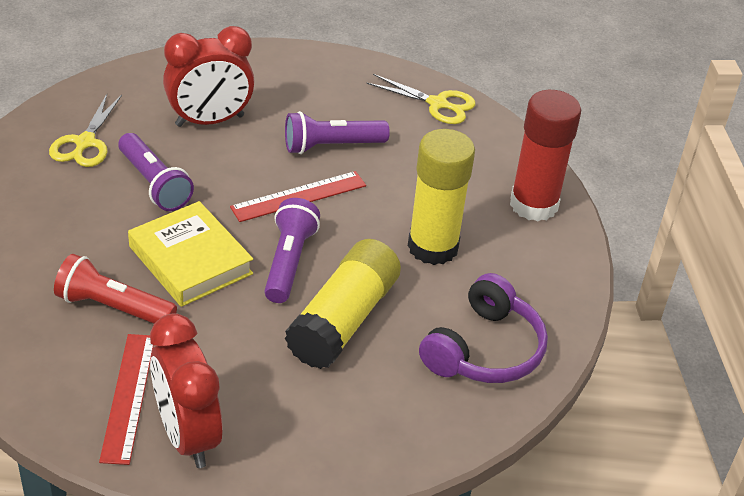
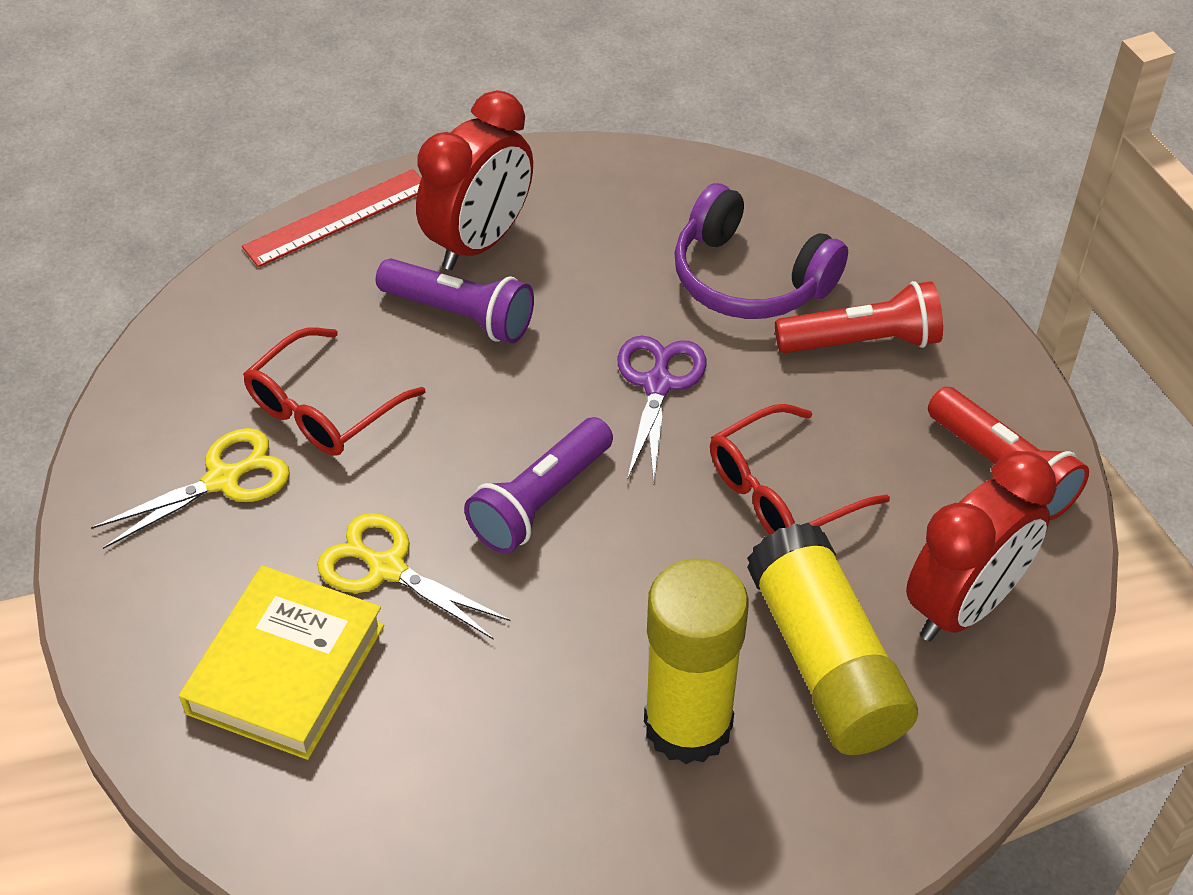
purple flashlight: 3 -> 2
purple scissors: 0 -> 1
red flashlight: 1 -> 2
red glasses: 0 -> 2
red glue stick: 1 -> 0
red ruler: 2 -> 1

